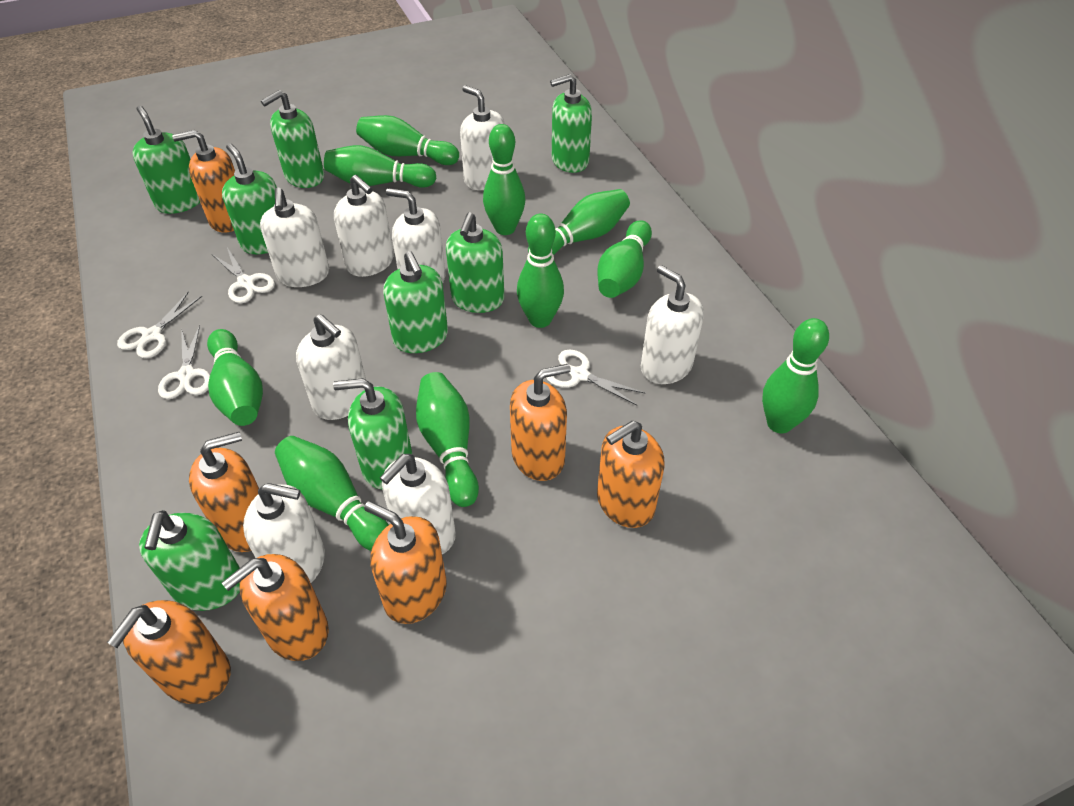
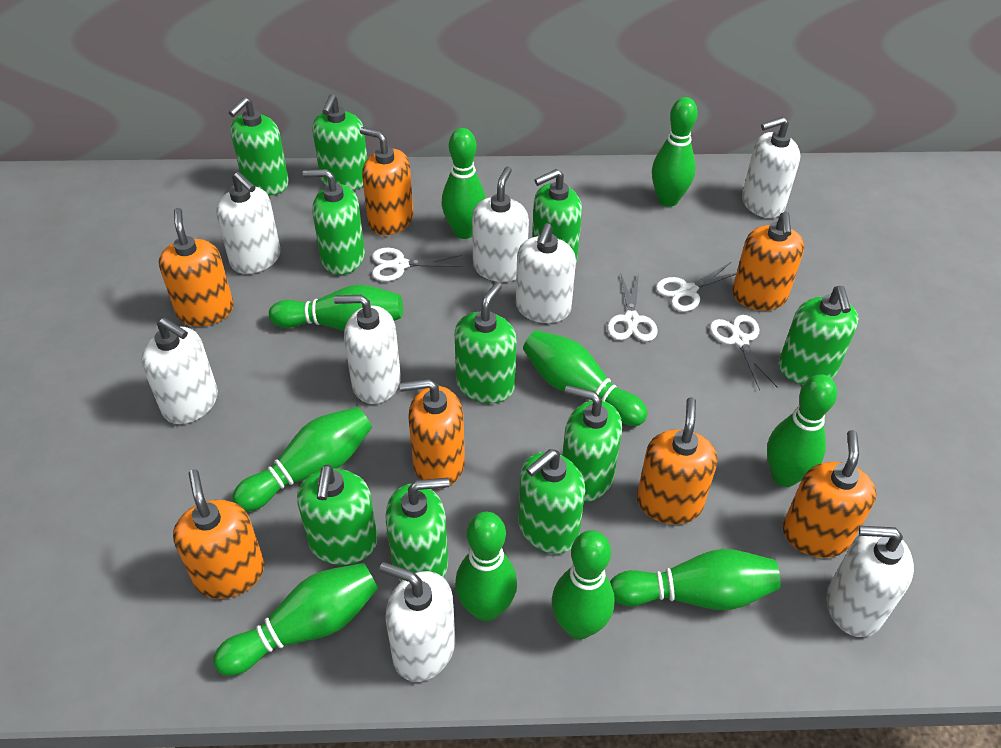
green soap dispenser: 8 -> 10

